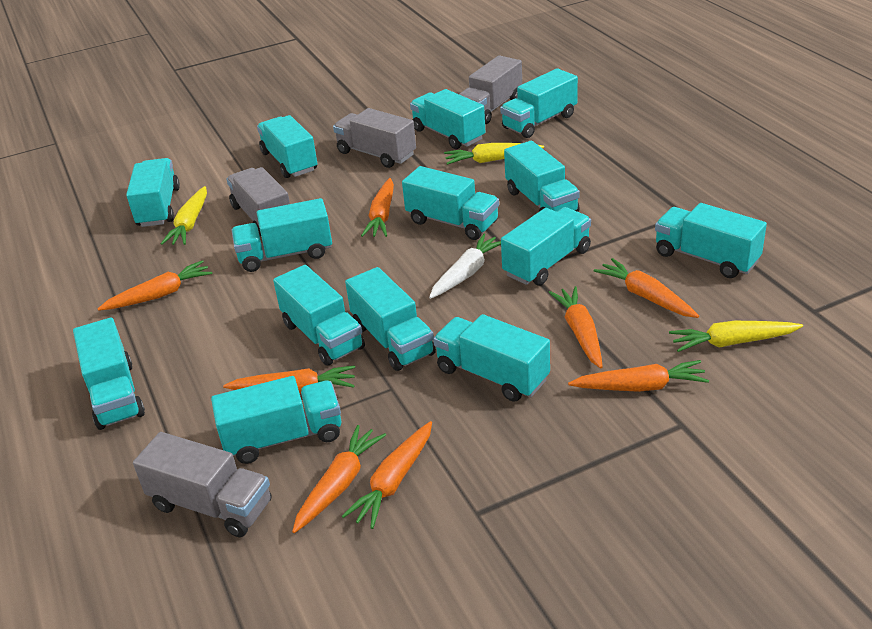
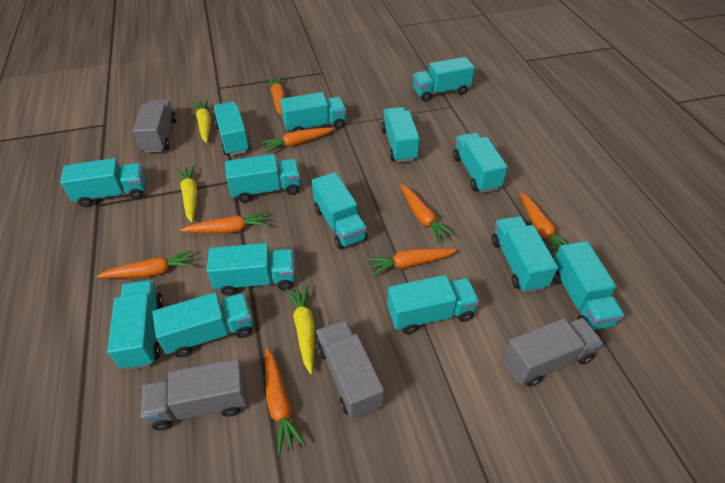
white carrot: 1 -> 0

